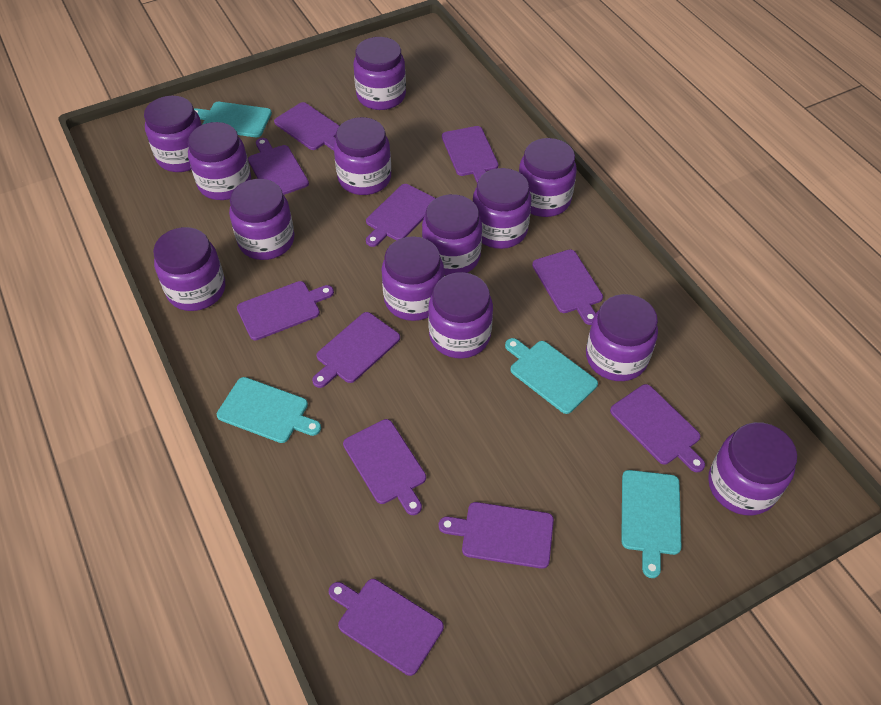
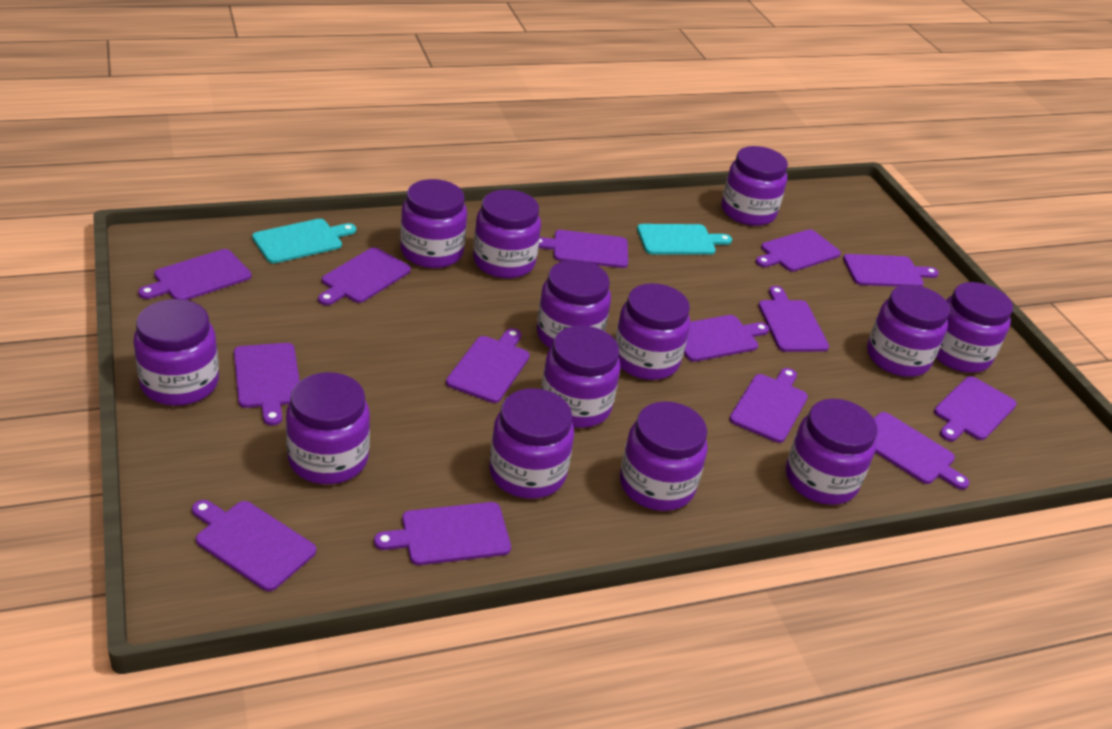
purple cutting board: 11 -> 14
turquoise cutting board: 4 -> 2

